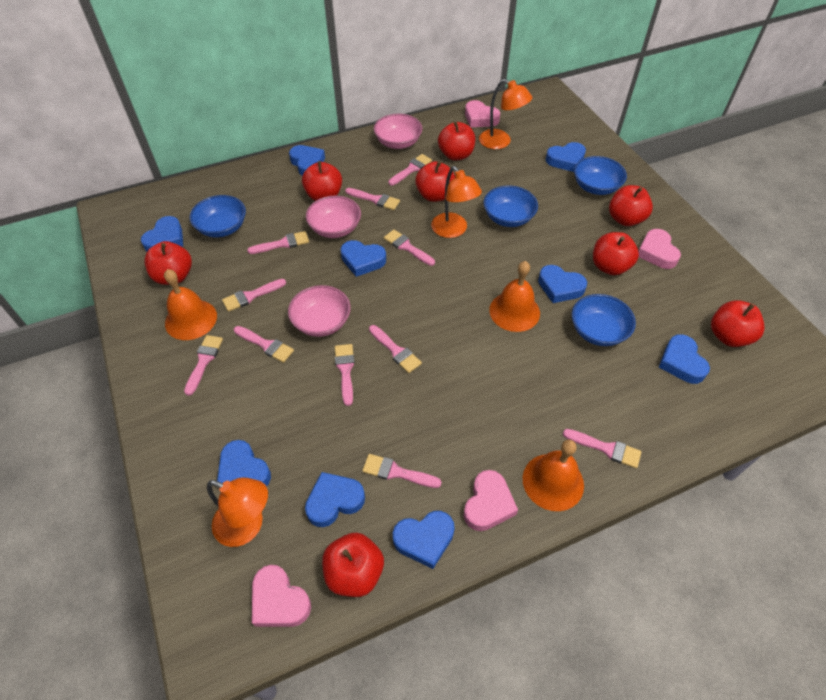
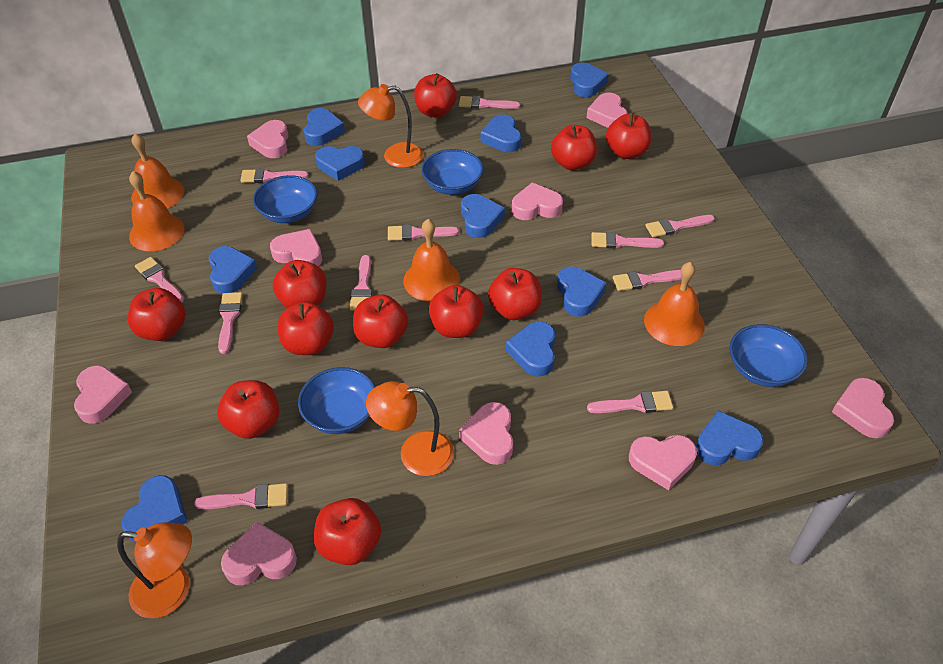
blue heart: 9 -> 10
orange bell: 3 -> 4
pink bowl: 3 -> 0
pink heart: 4 -> 9
red apple: 8 -> 11

